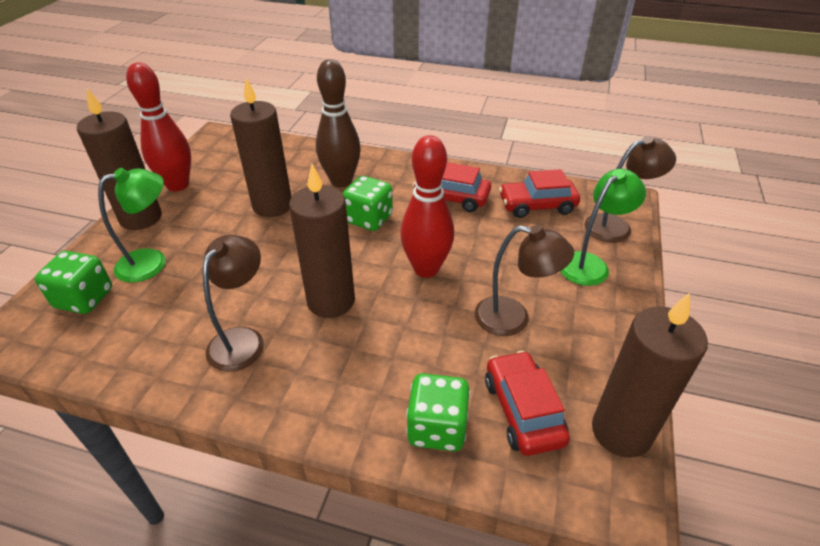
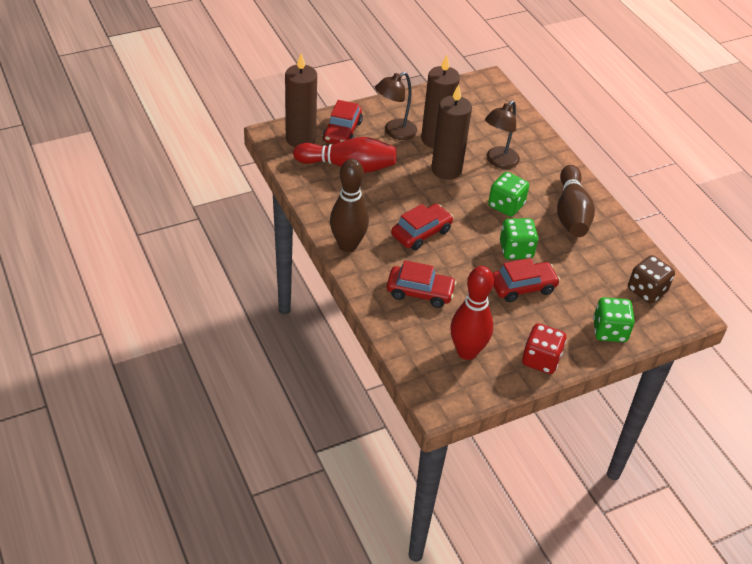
brown bowling pin: 1 -> 2
brown candle: 4 -> 3
brown dice: 0 -> 1
brown lamp: 3 -> 2
green lamp: 2 -> 0
red car: 3 -> 4
red dice: 0 -> 1

